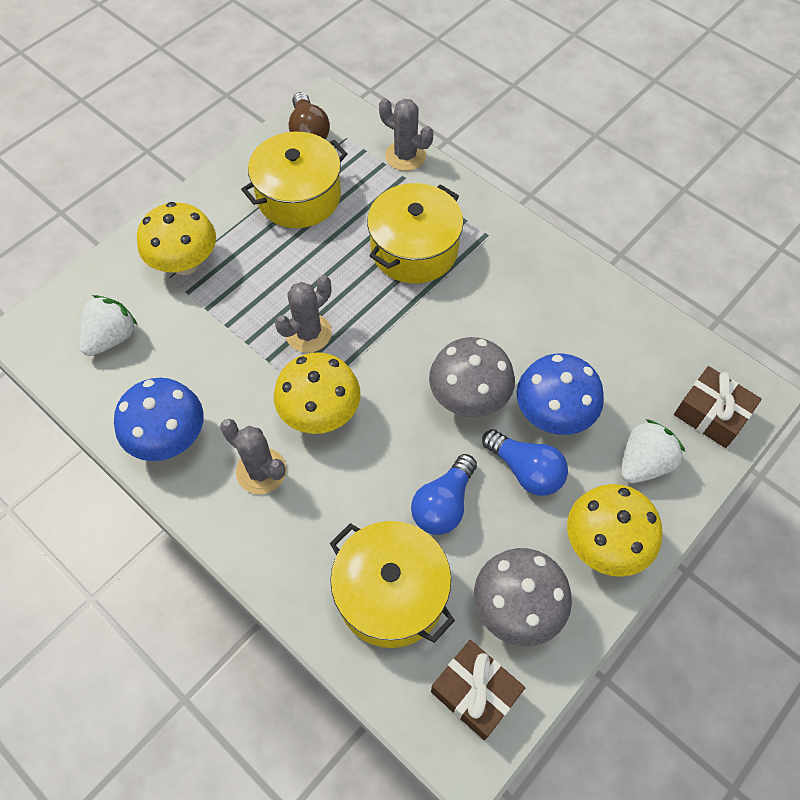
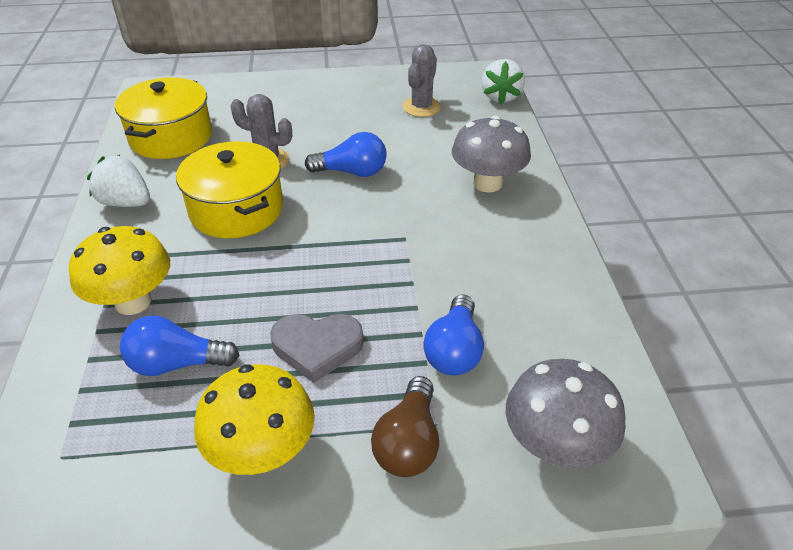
blue light bulb: 2 -> 3
blue mushroom: 2 -> 0
brown gift: 2 -> 0
grey cactus: 3 -> 2
grey heart: 0 -> 1
yellow mushroom: 3 -> 2
yellow pot: 3 -> 2

